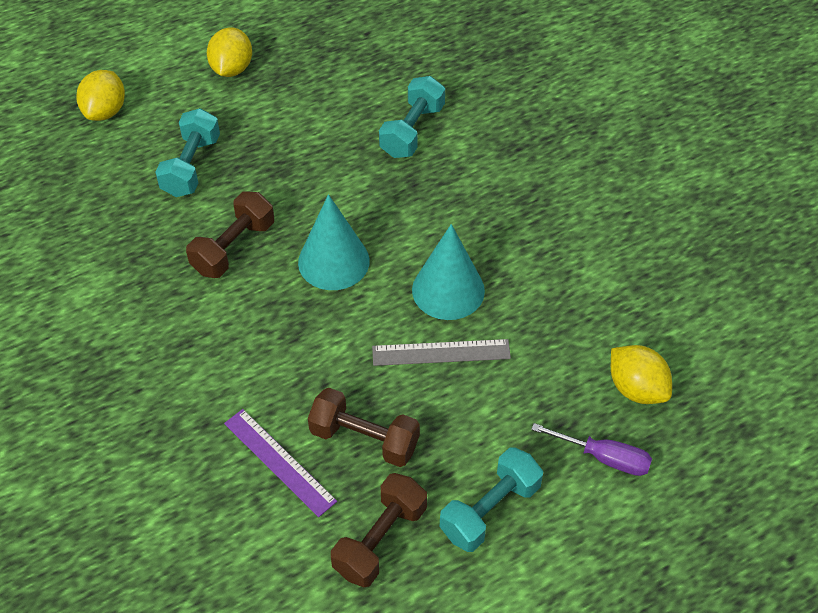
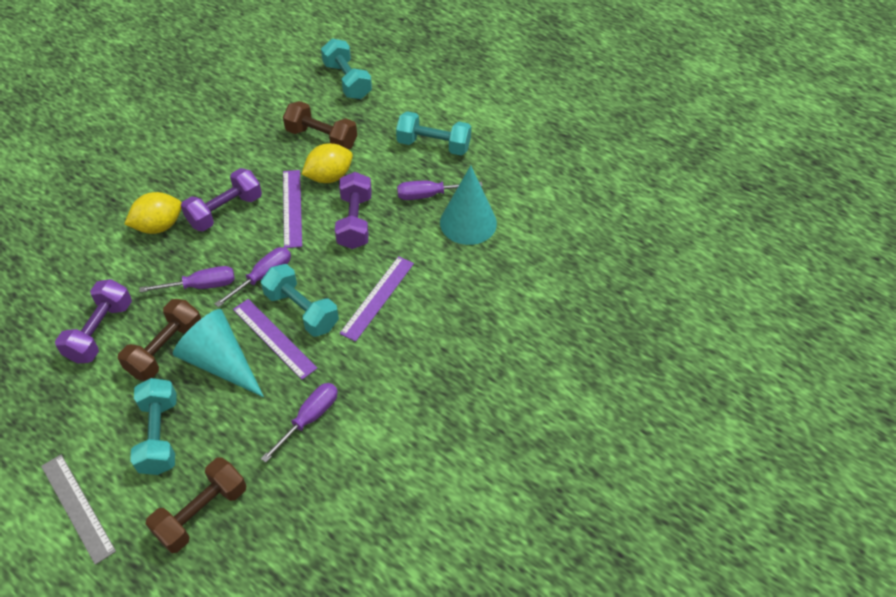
purple dumbbell: 0 -> 3
purple ruler: 1 -> 3
purple screwdriver: 1 -> 4
turquoise dumbbell: 3 -> 4
yellow lemon: 3 -> 2

